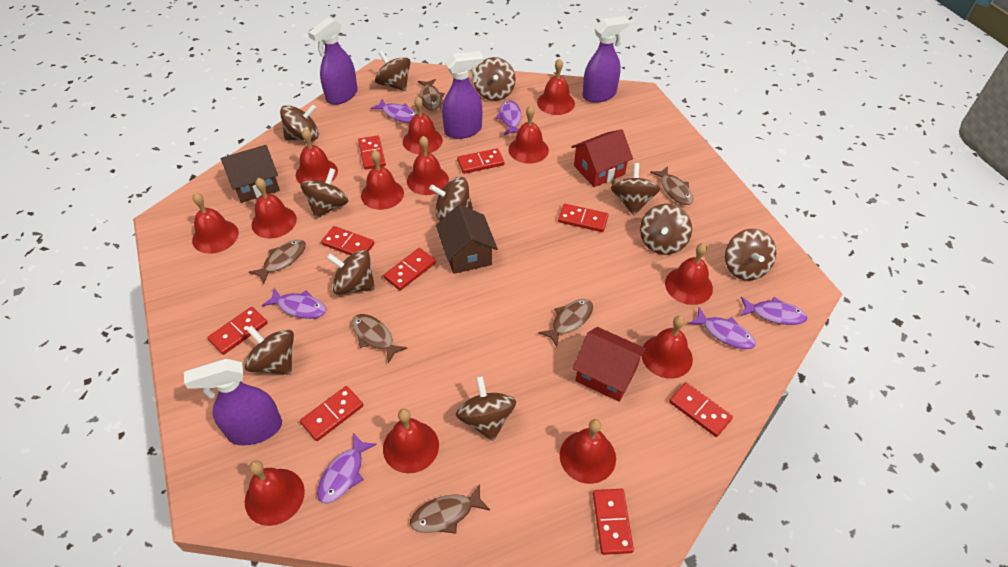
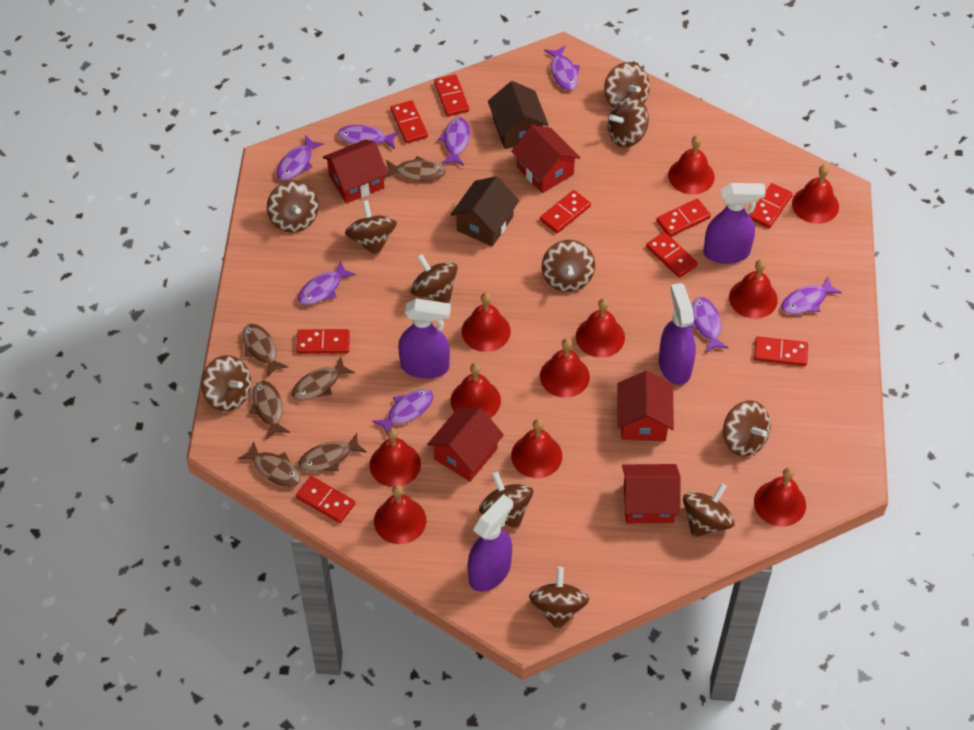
purple fish: 6 -> 8
red bell: 13 -> 11
red house: 2 -> 5

